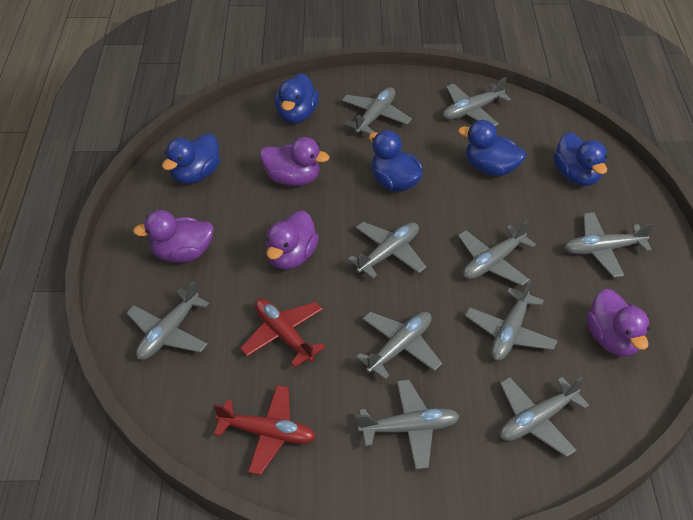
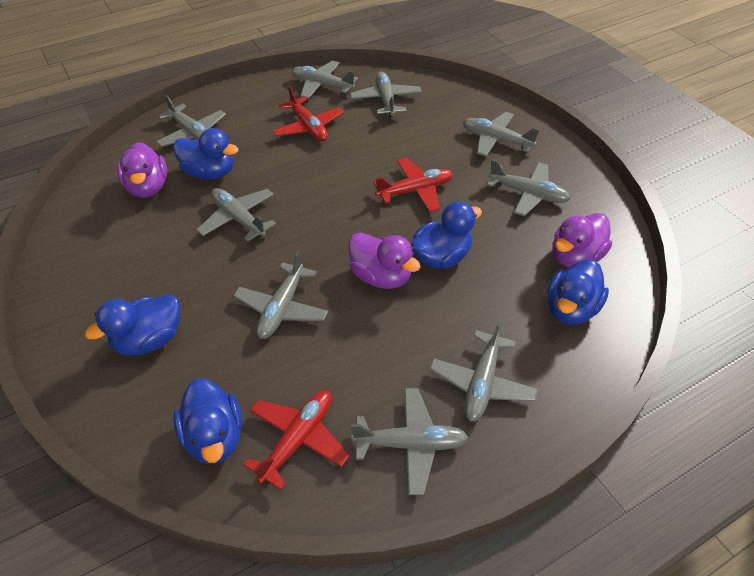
grey plane: 10 -> 9
purple duck: 4 -> 3
red plane: 2 -> 3

